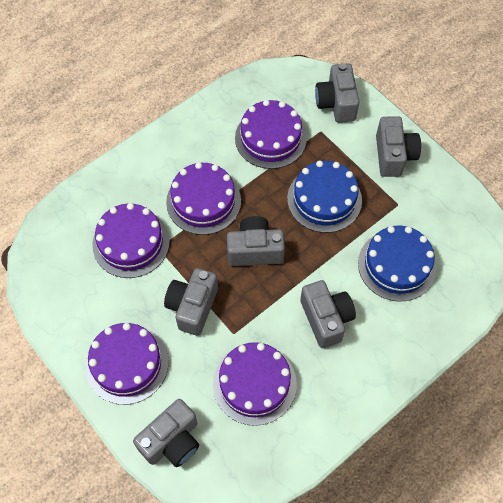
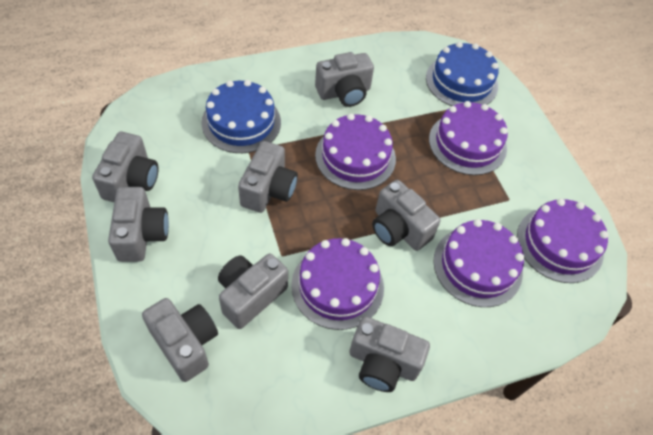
grey camera: 6 -> 8

